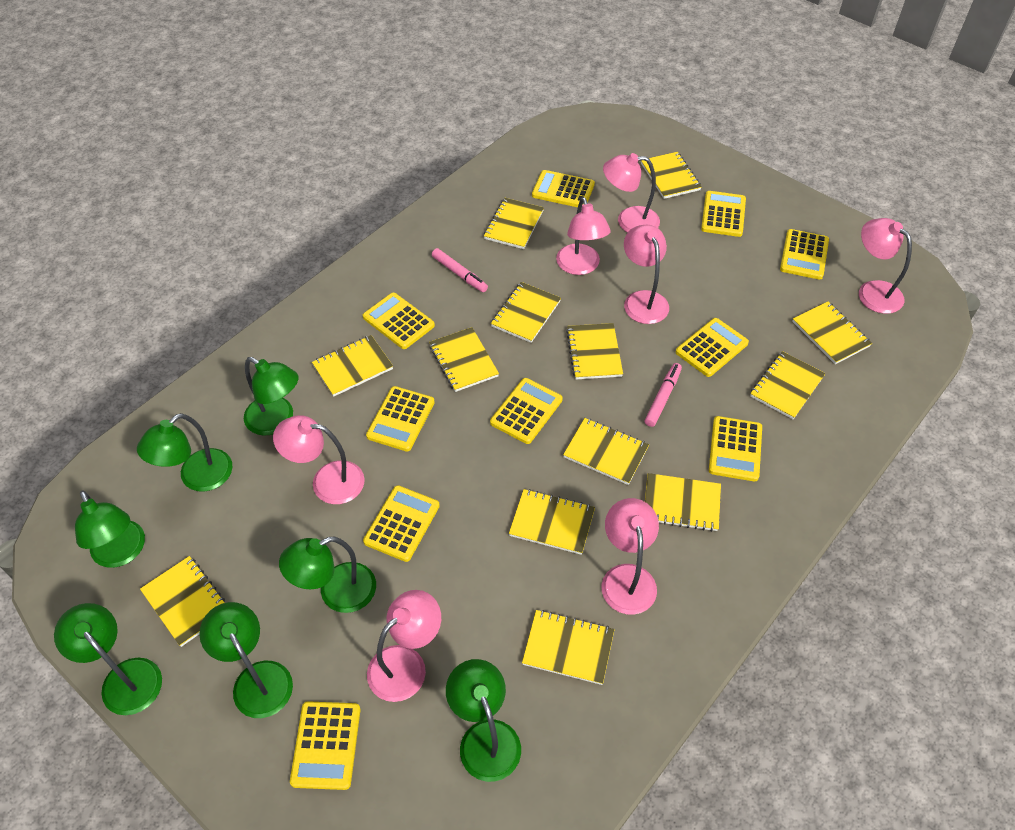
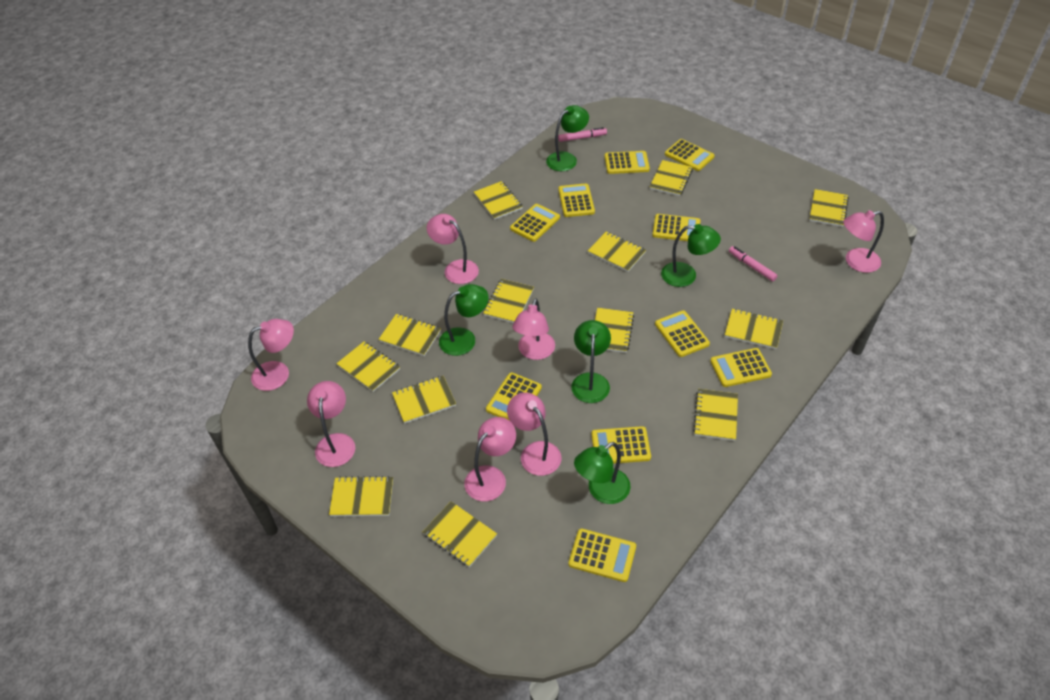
green lamp: 7 -> 5

